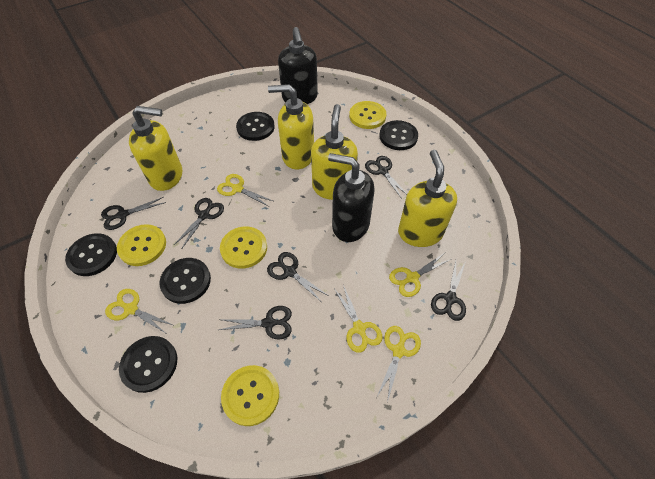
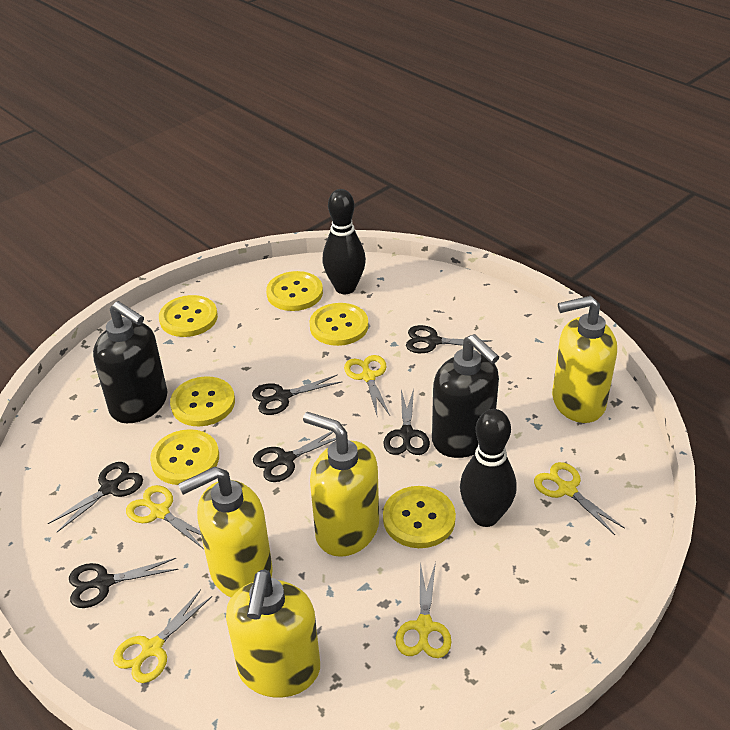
black bowling pin: 0 -> 2
black button: 5 -> 0
yellow button: 4 -> 6

